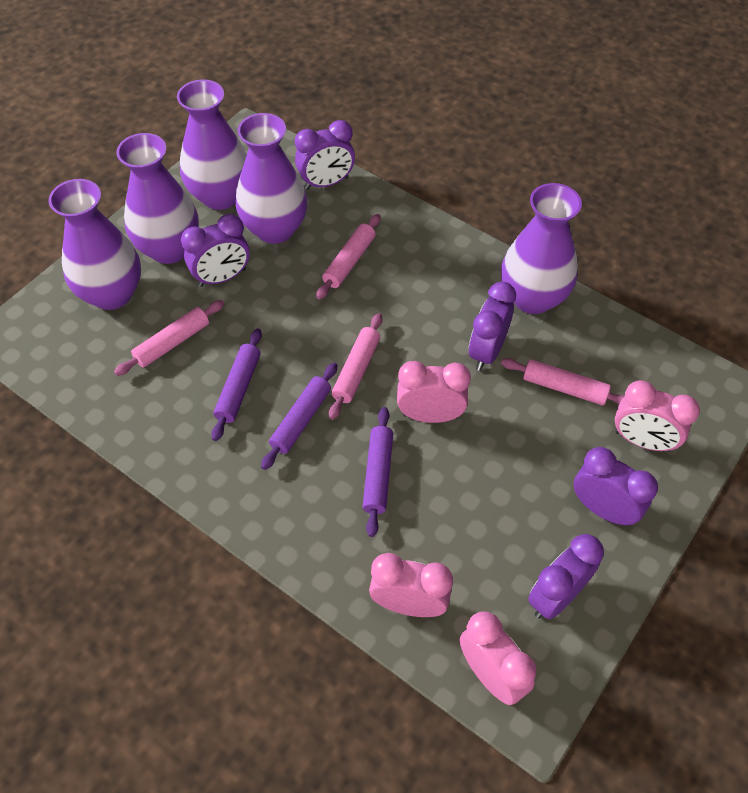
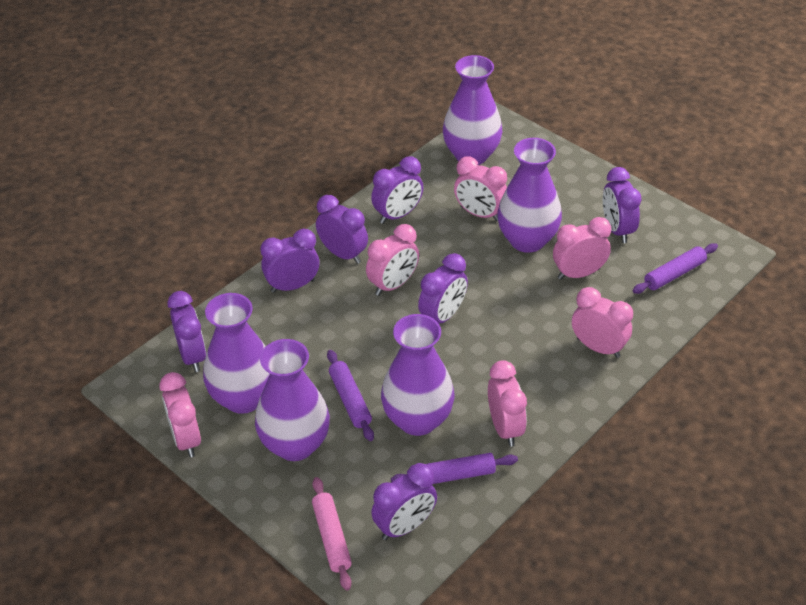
pink clock: 4 -> 6
pink rolling pin: 4 -> 1
purple clock: 5 -> 7

